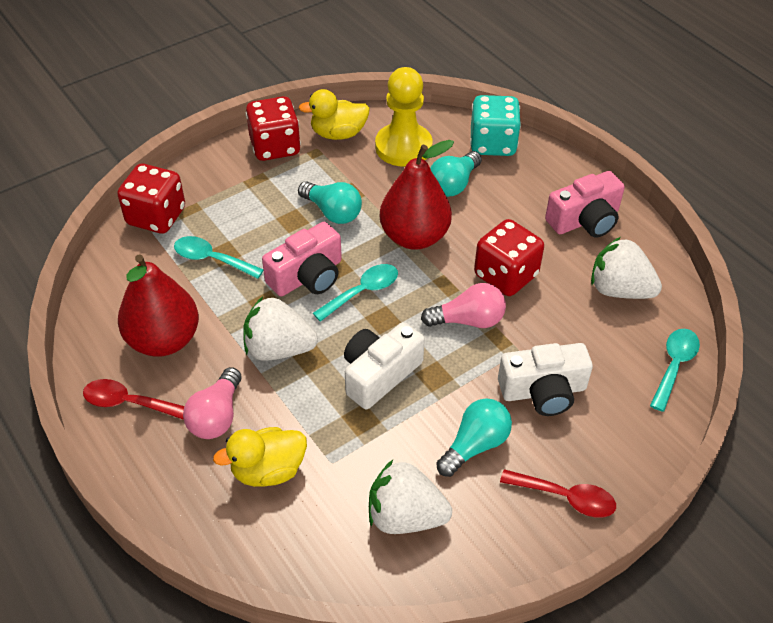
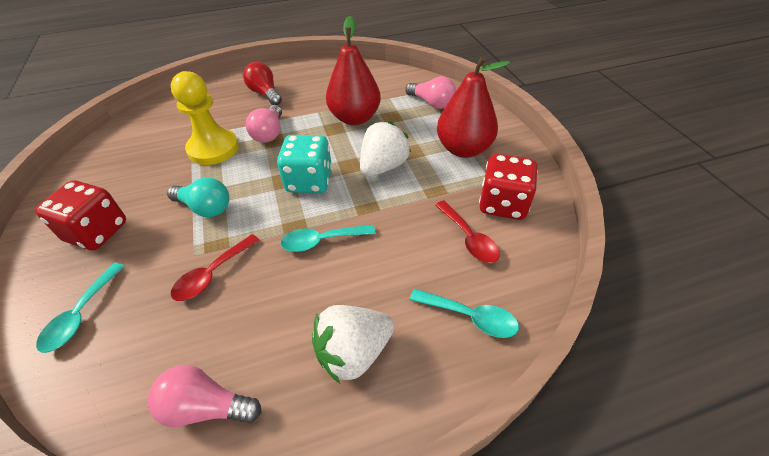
pink camera: 2 -> 0
pink light bulb: 2 -> 3
red dice: 3 -> 2
red light bulb: 0 -> 1
turquoise light bulb: 3 -> 1
white camera: 2 -> 0
white strawberry: 3 -> 2
yellow duck: 2 -> 0

